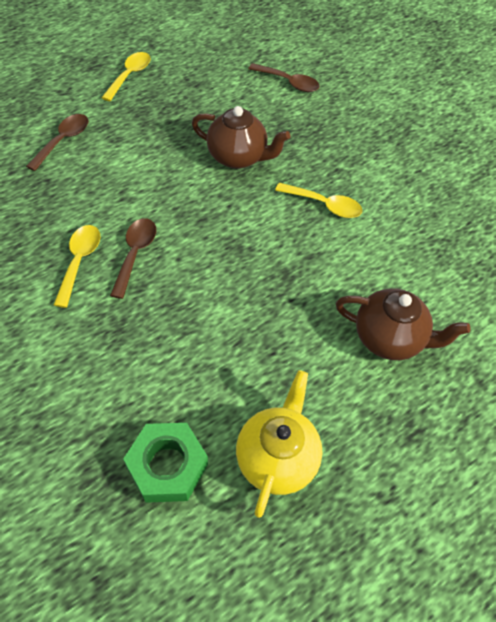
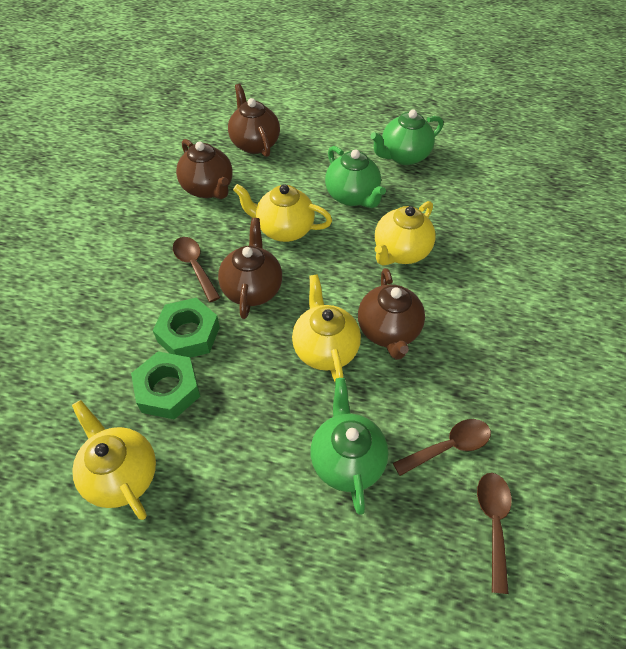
brown teapot: 2 -> 4
green nut: 1 -> 2
green teapot: 0 -> 3
yellow spoon: 3 -> 0
yellow teapot: 1 -> 4

